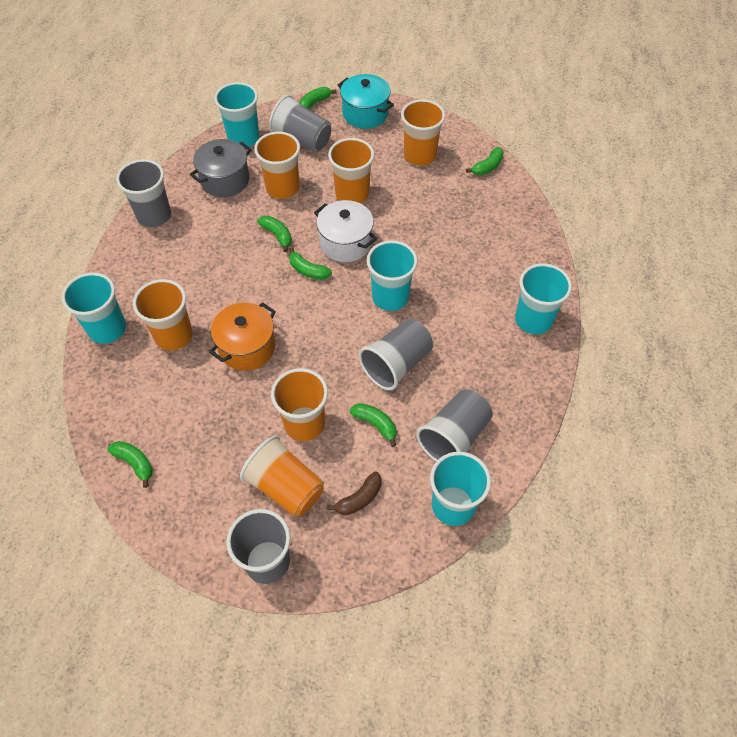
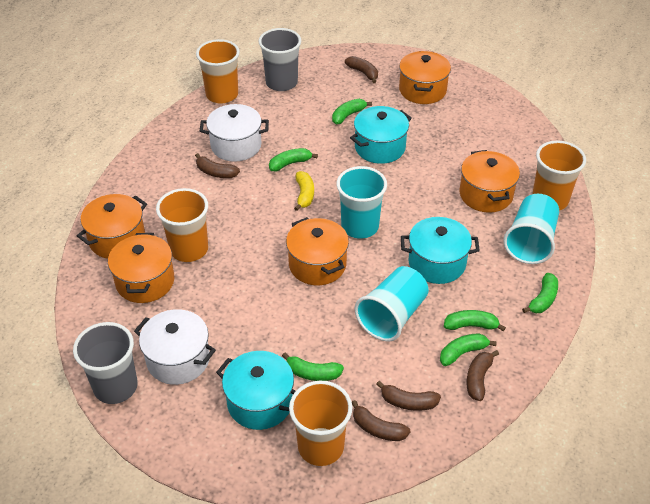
brown banana: 1 -> 5
grey cup: 5 -> 2
grey pot: 1 -> 0
orange cup: 6 -> 4
orange pot: 1 -> 5
turquoise cup: 5 -> 3
turquoise pot: 1 -> 3
white pot: 1 -> 2
yellow banana: 0 -> 1

